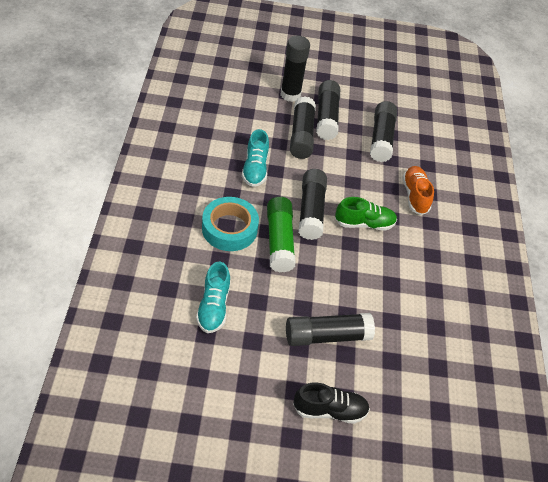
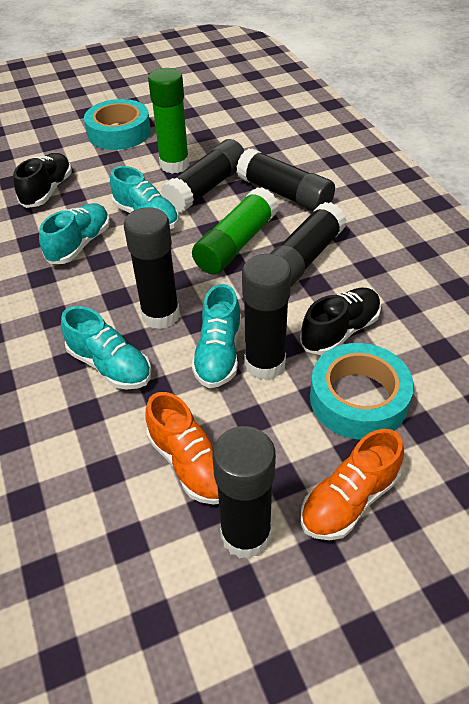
black shoe: 1 -> 2
green glue stick: 1 -> 2
green shoe: 1 -> 0
orange shoe: 1 -> 2
turquoise shoe: 2 -> 4
turquoise tape: 1 -> 2

